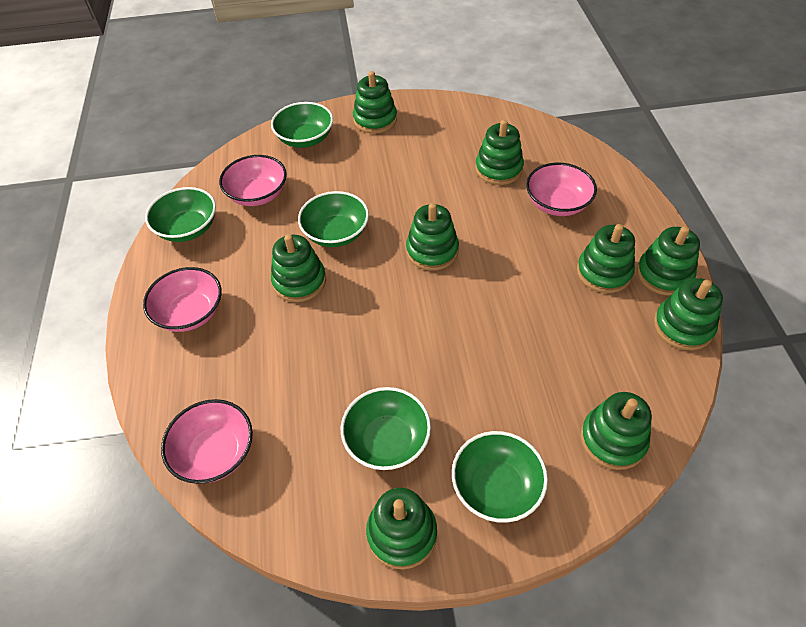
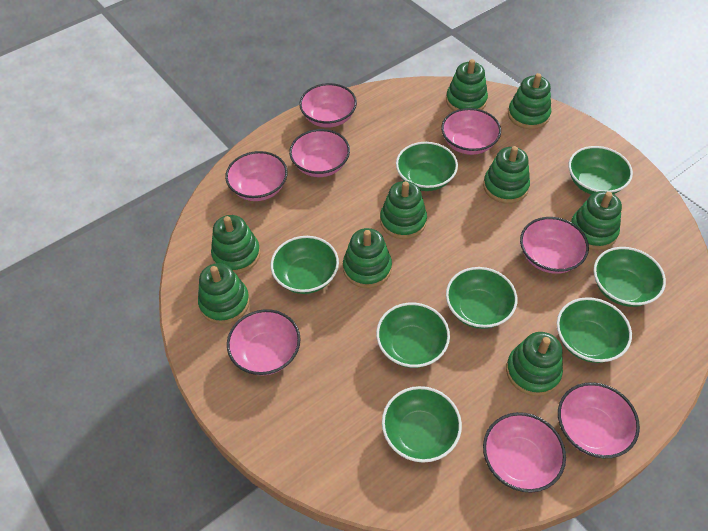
green bowl: 5 -> 8
pink bowl: 4 -> 8

